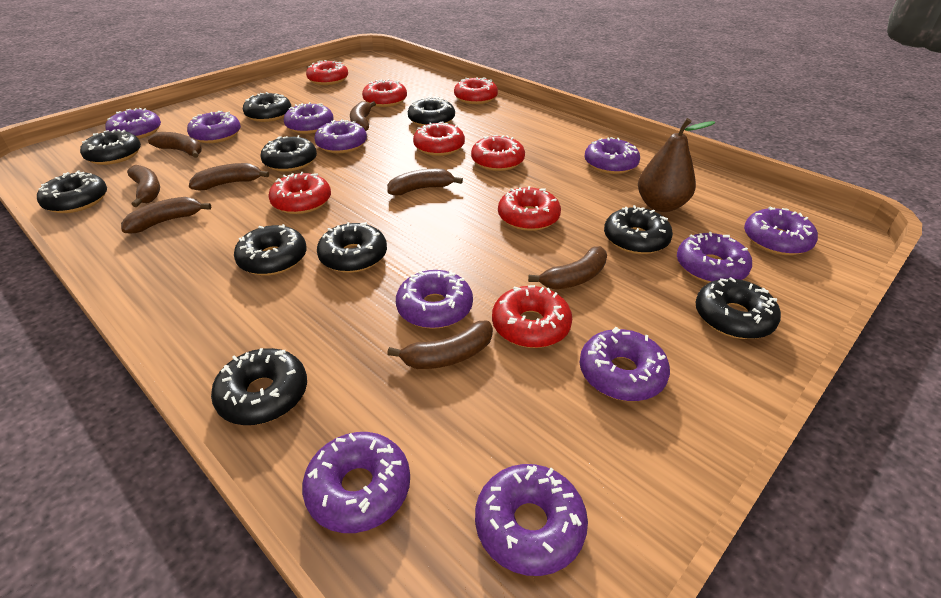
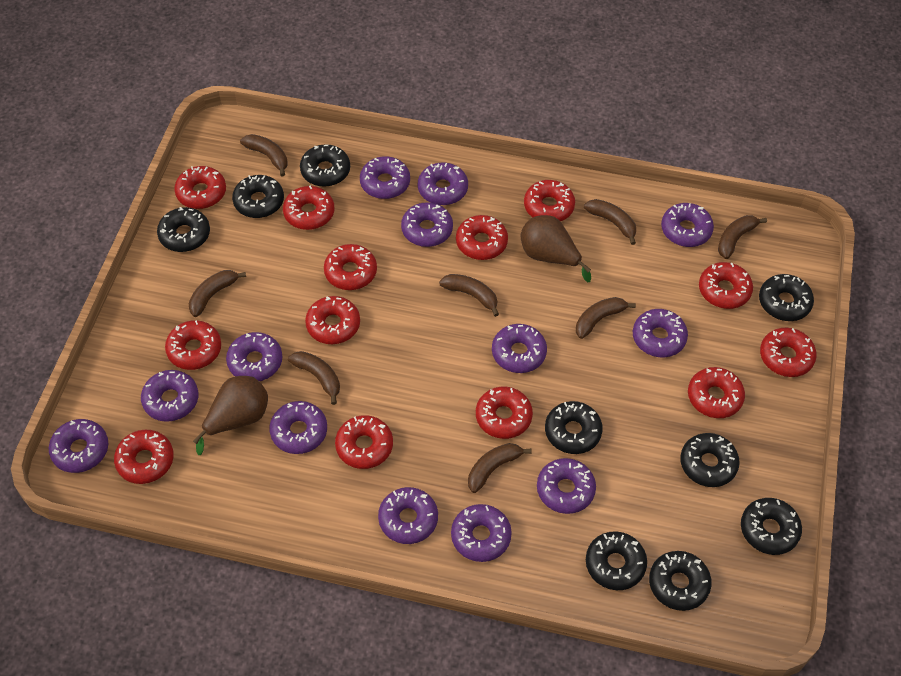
black donut: 10 -> 9
brown pear: 1 -> 2
purple donut: 11 -> 13
red donut: 8 -> 13

